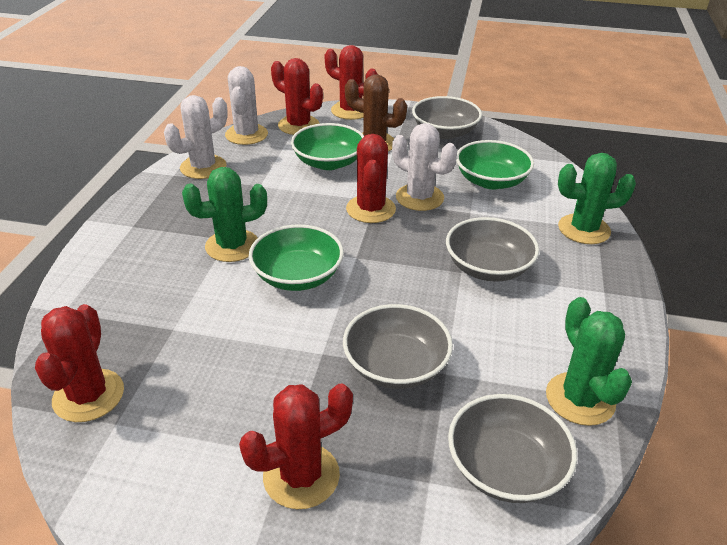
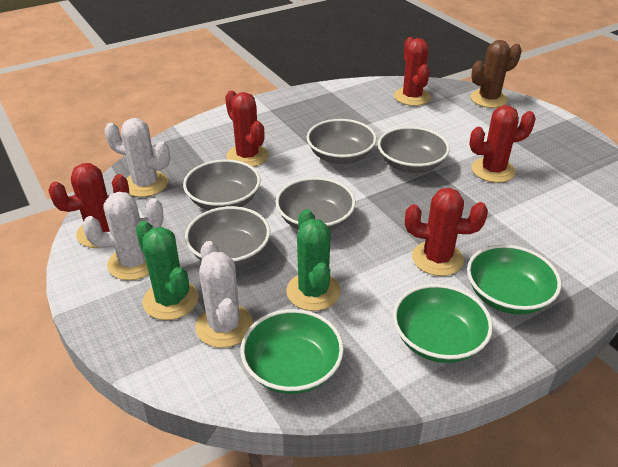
green cactus: 3 -> 2
grey bowl: 4 -> 5

